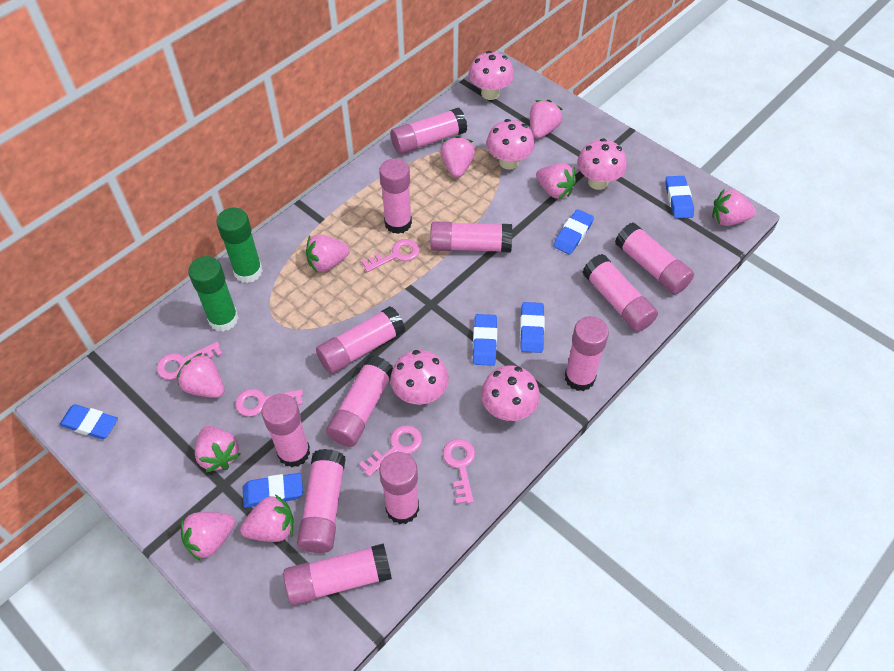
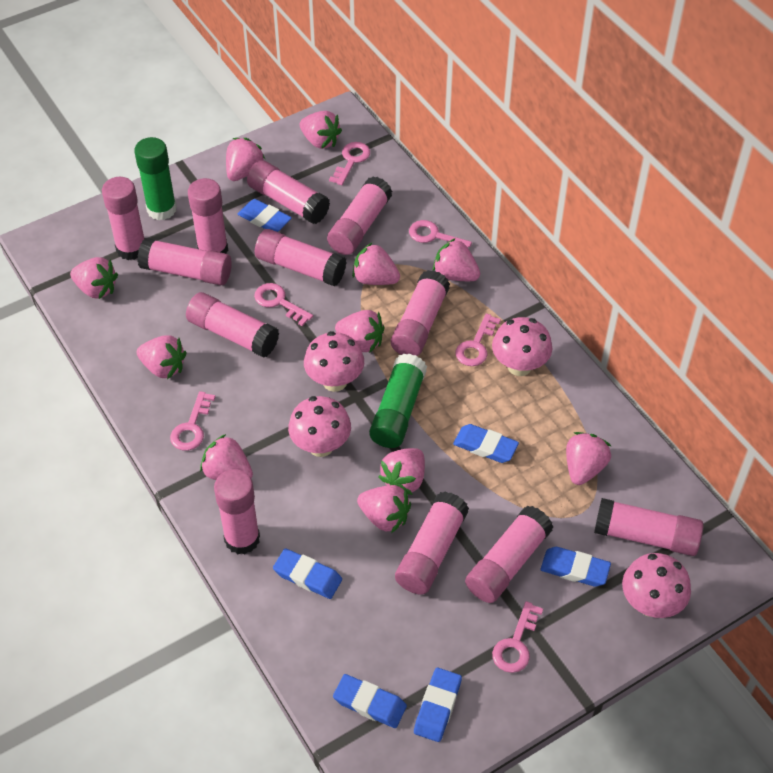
pink key: 5 -> 6
pink mushroom: 5 -> 4
pink strawberry: 9 -> 11

